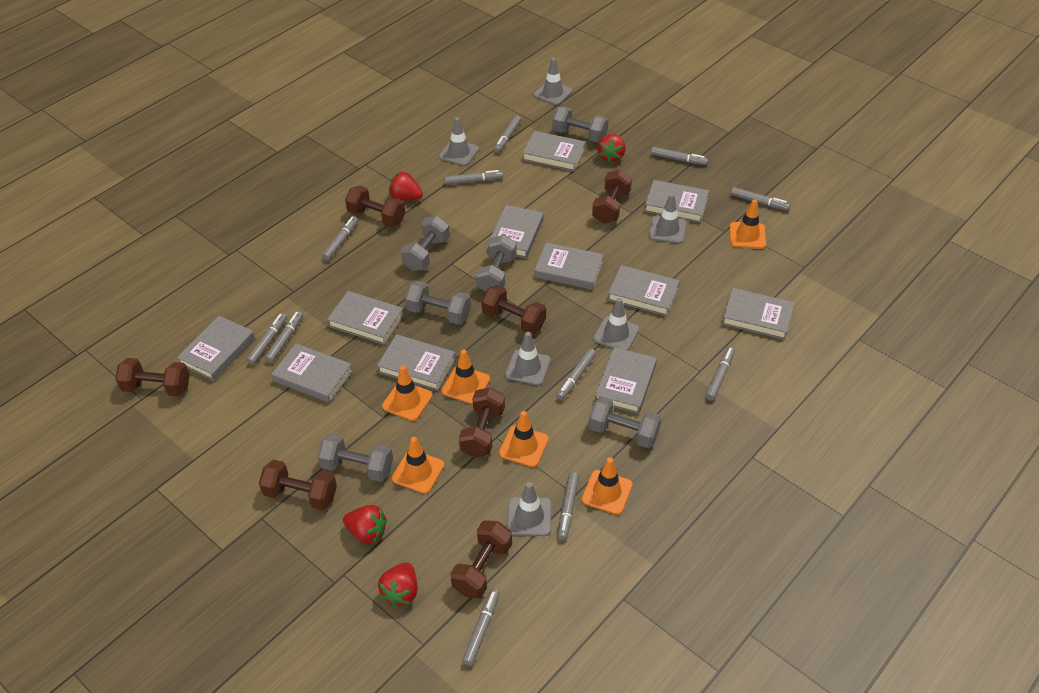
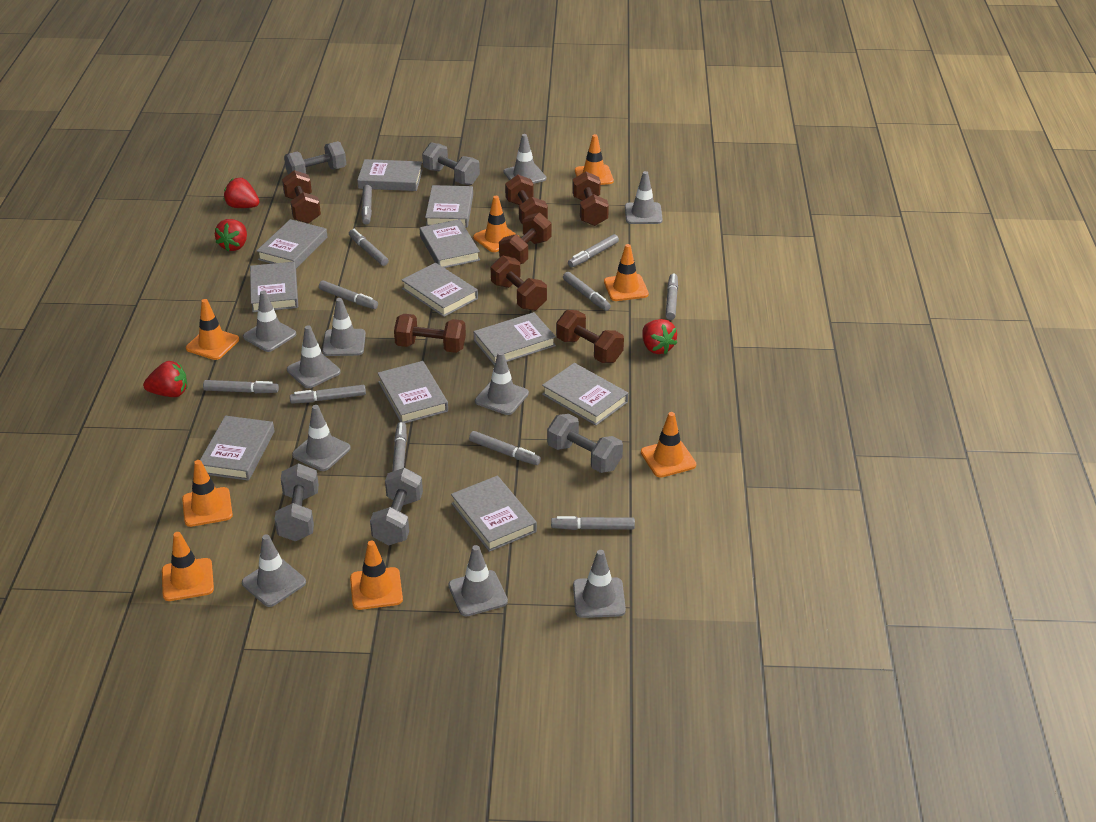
grey dumbbell: 6 -> 5
grey traffic cone: 6 -> 10
orange traffic cone: 6 -> 8

